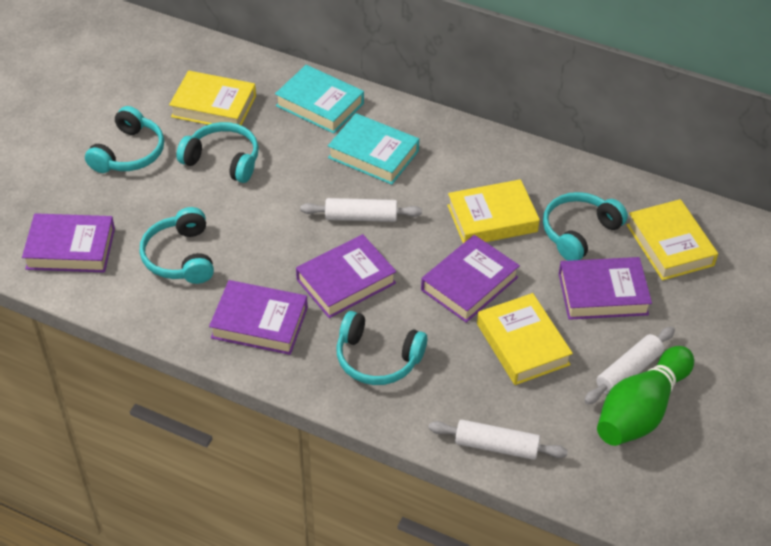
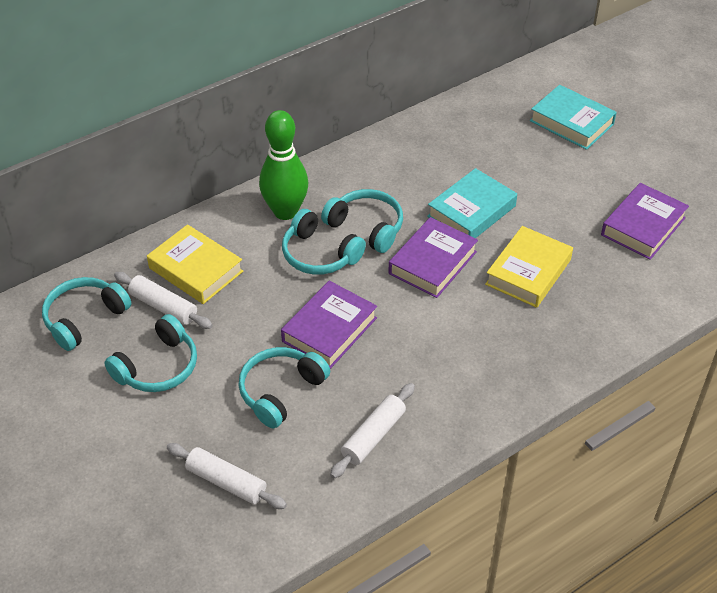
purple book: 5 -> 3
yellow book: 4 -> 2

